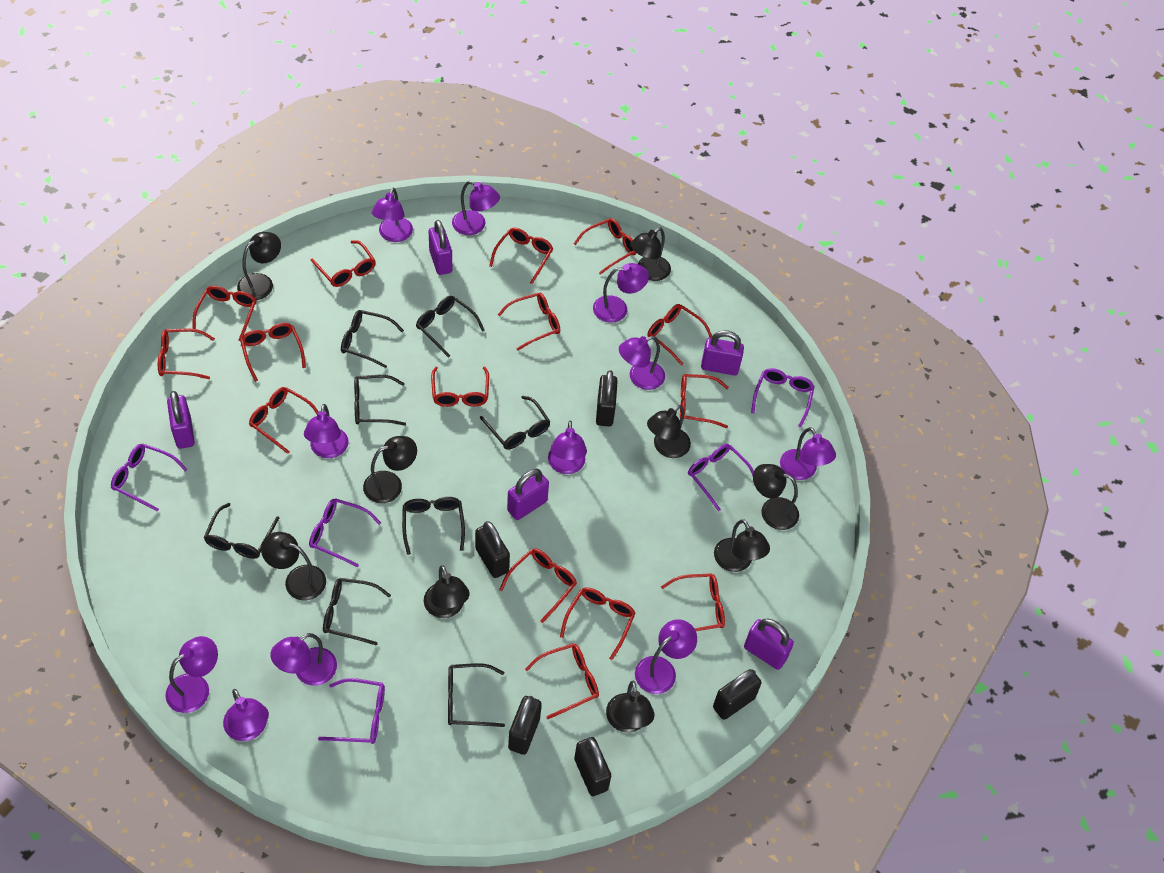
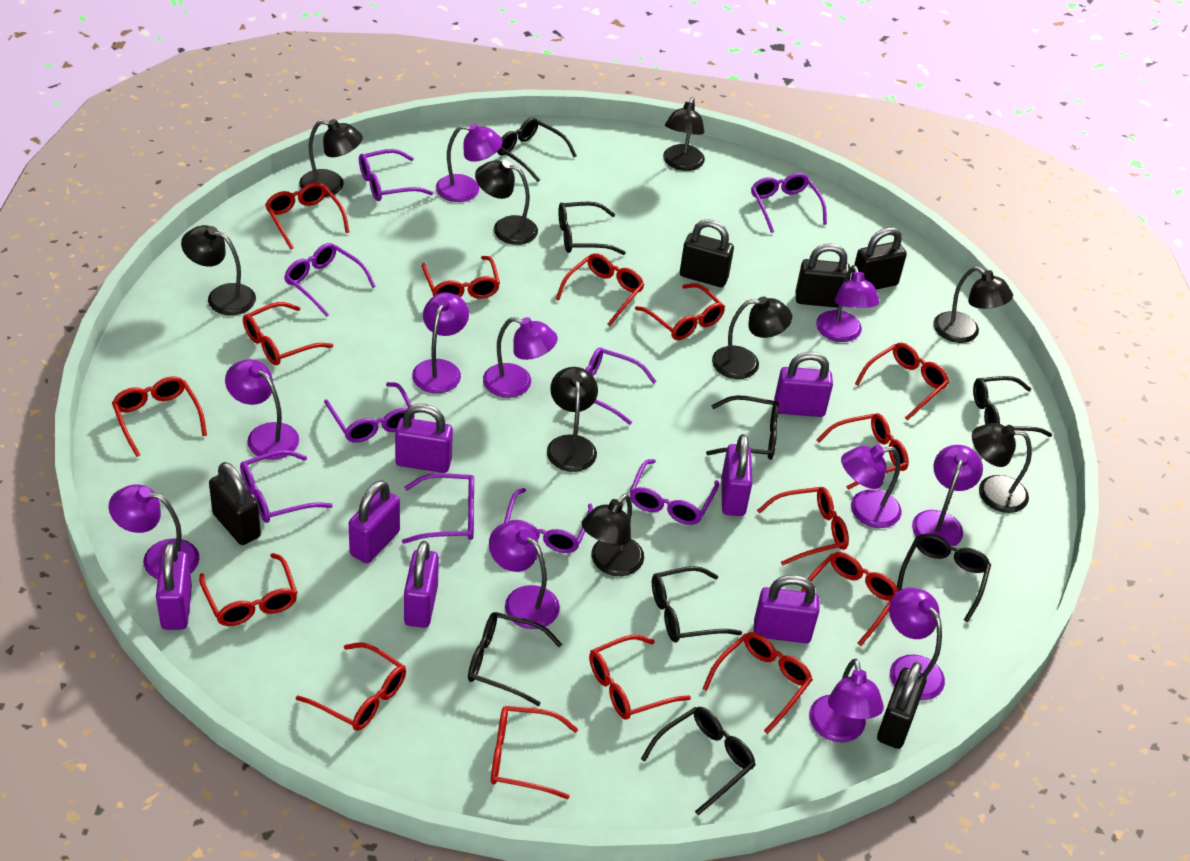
purple glasses: 5 -> 9
purple padlock: 5 -> 7

